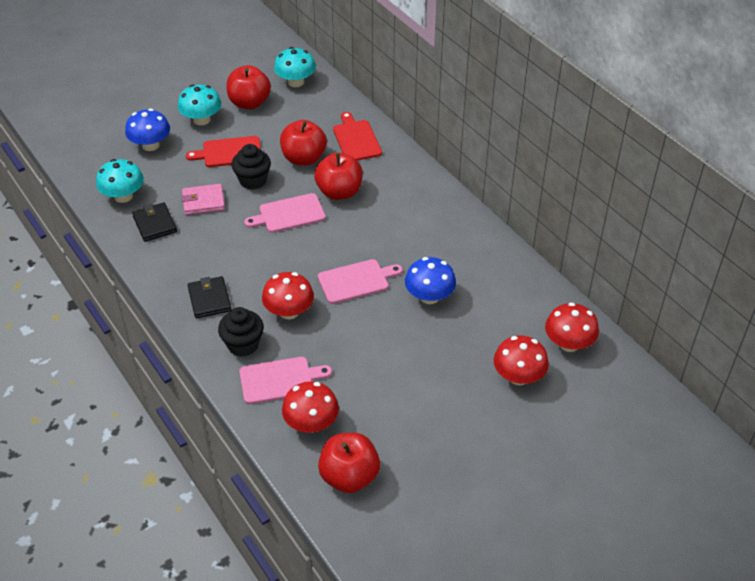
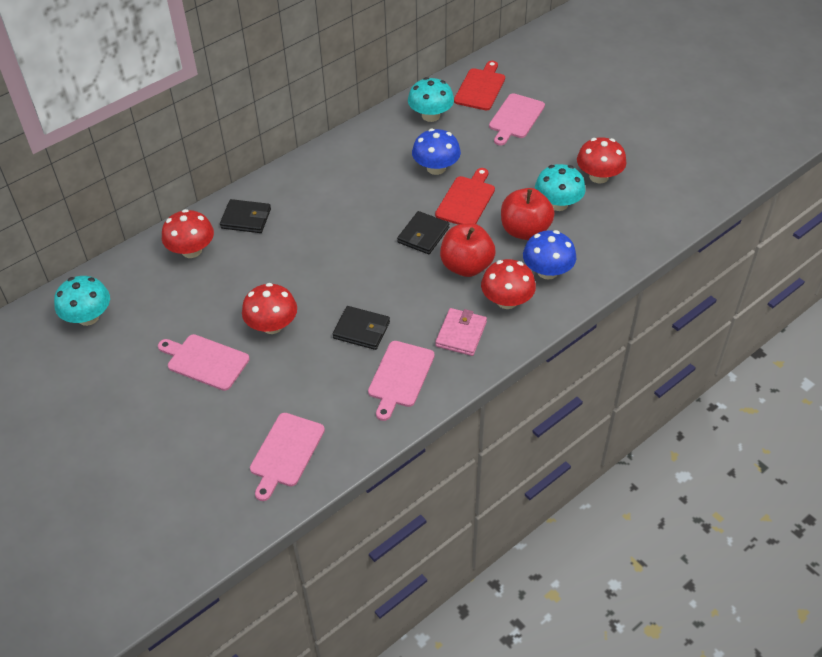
black cupcake: 2 -> 0
black wallet: 2 -> 3
pink cutting board: 3 -> 4
red apple: 4 -> 2

